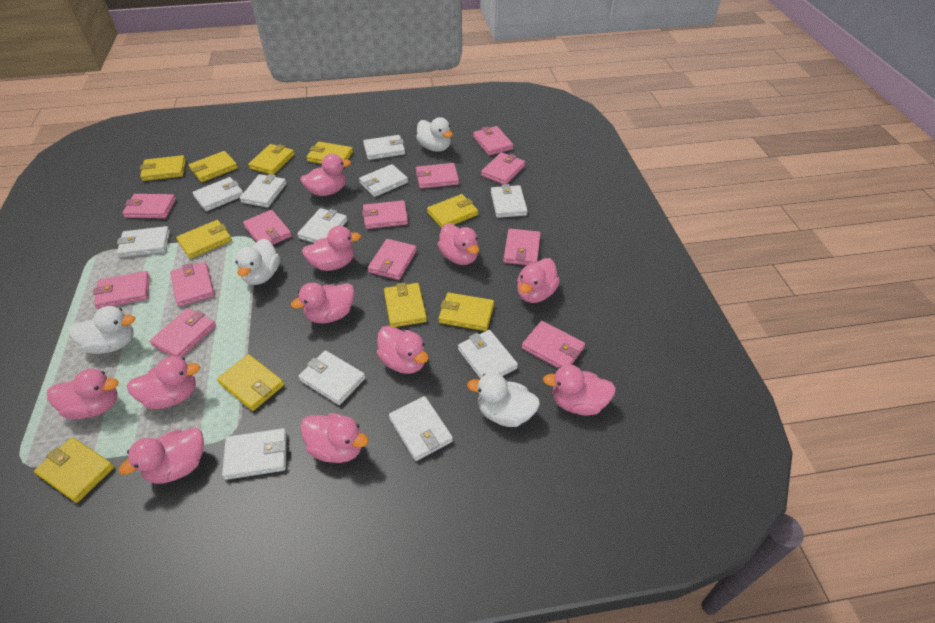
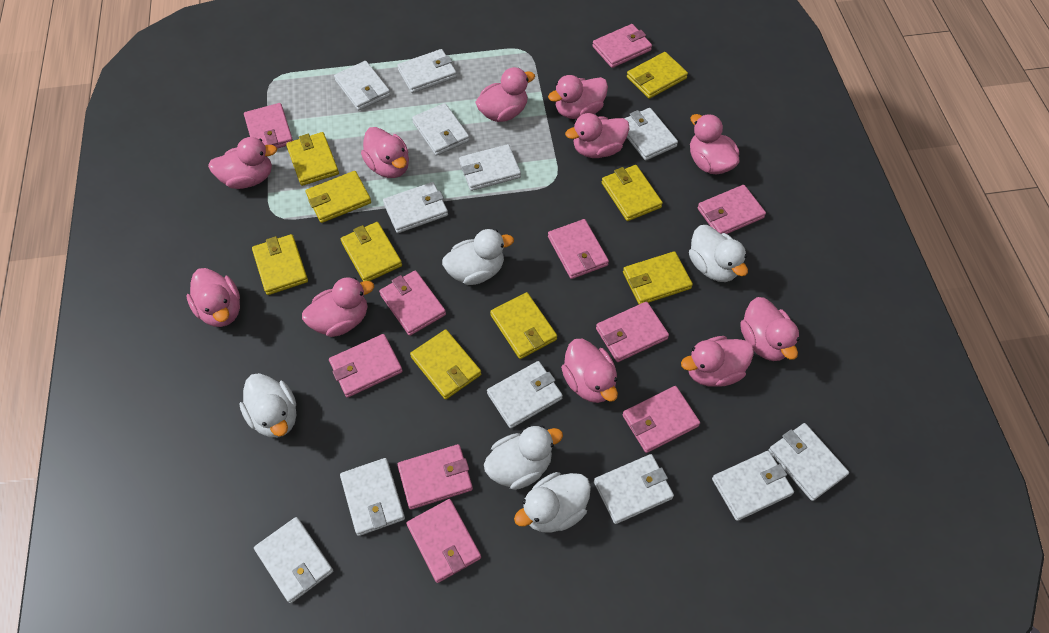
pink wallet: 12 -> 10
white duck: 4 -> 5
white wallet: 11 -> 12
yellow wallet: 10 -> 9

